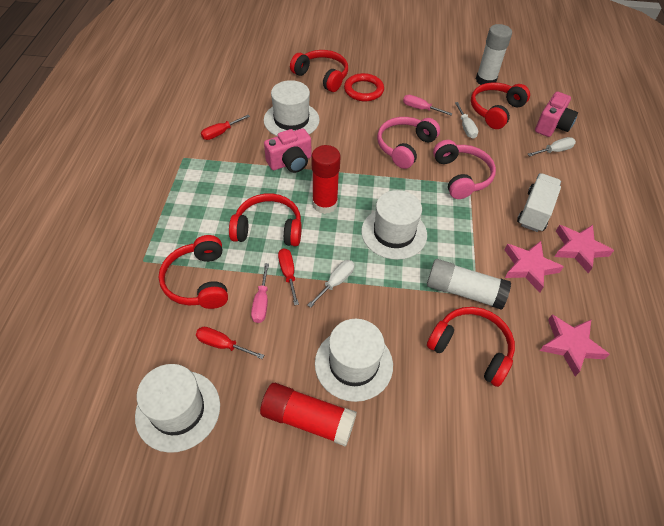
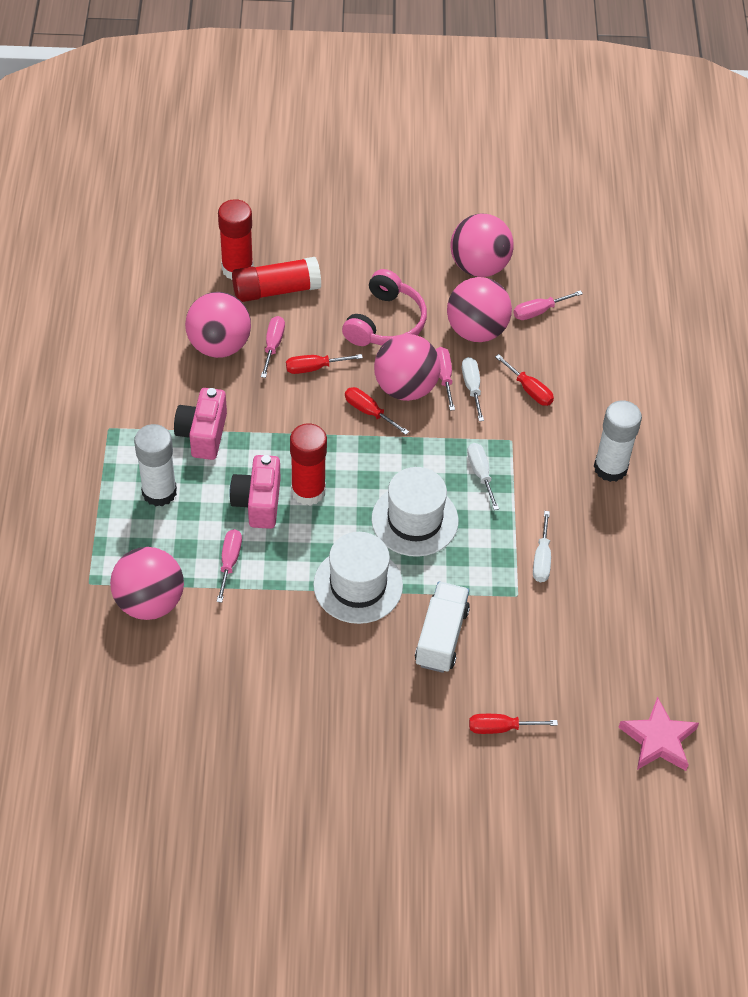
pink ball: 0 -> 5
pink headphones: 2 -> 1
pink screwdriver: 2 -> 4
pink star: 3 -> 1
red glue stick: 2 -> 3
red headphones: 5 -> 0
red ring: 1 -> 0
red screwdriver: 3 -> 4
white hat: 4 -> 2

